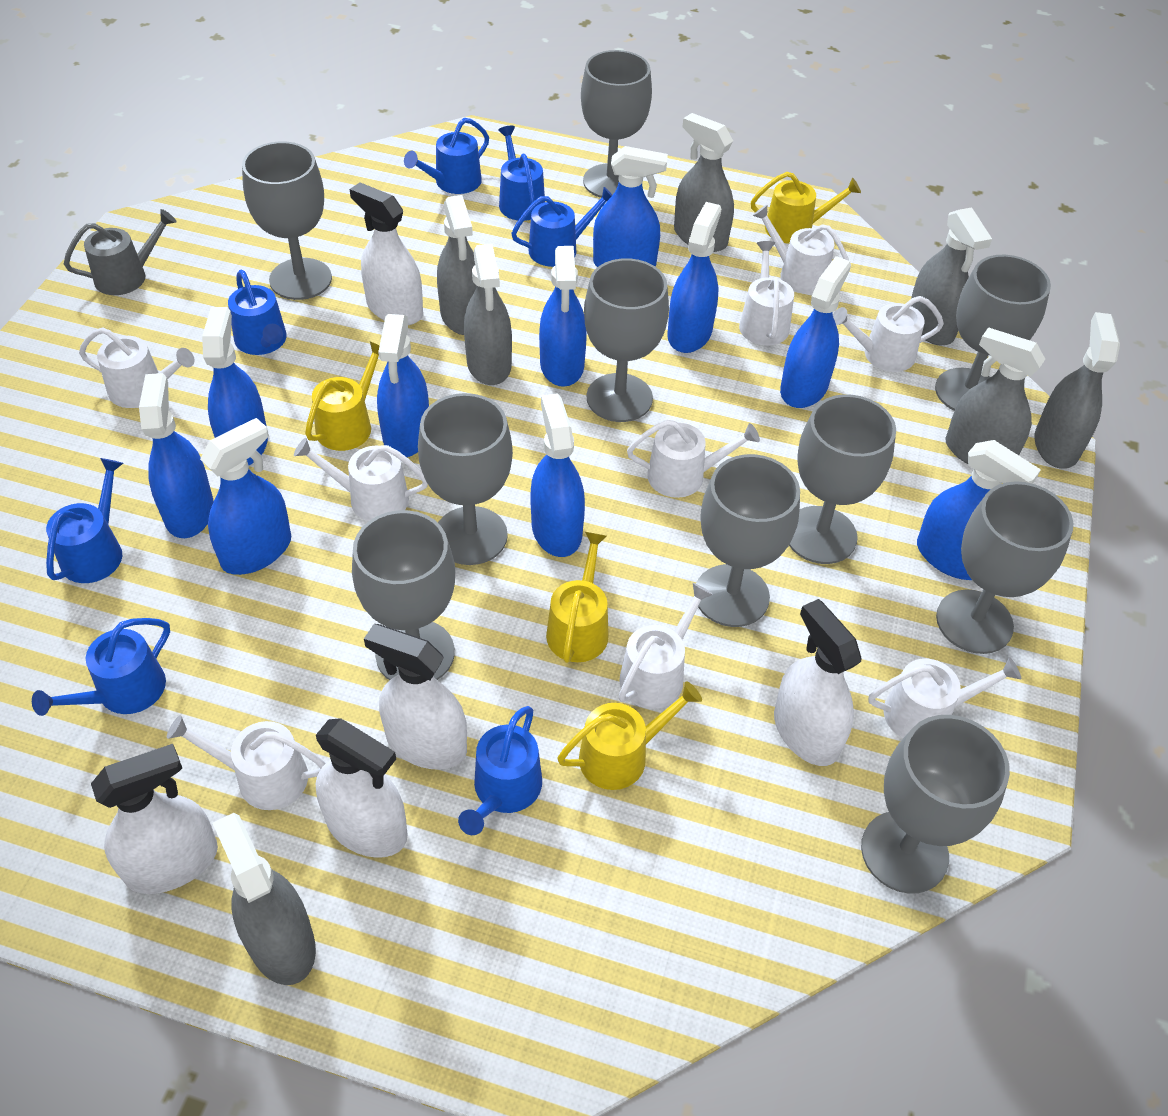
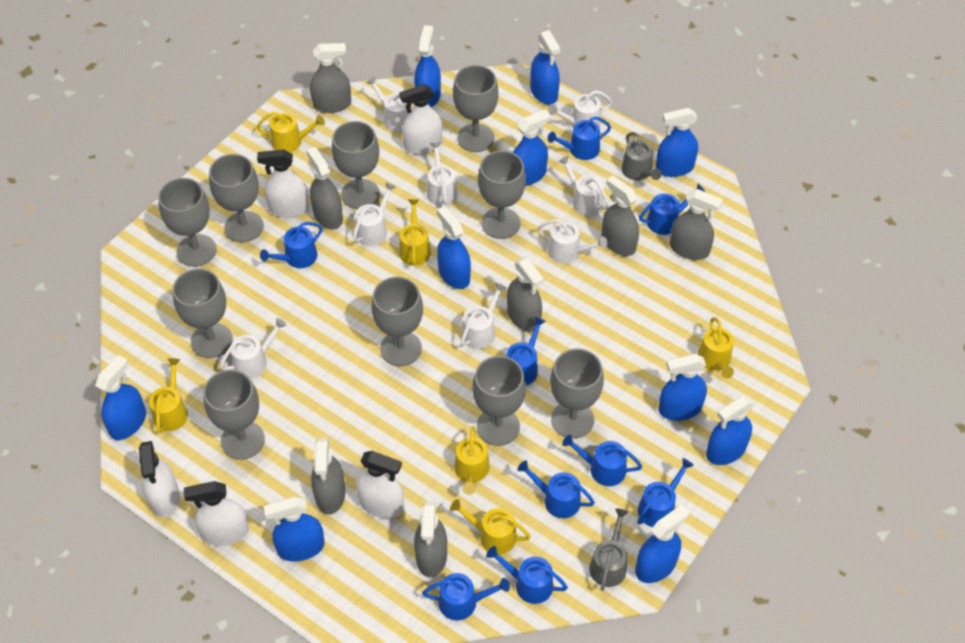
blue watering can: 7 -> 9
grey watering can: 1 -> 2
white watering can: 9 -> 8
yellow watering can: 4 -> 6

